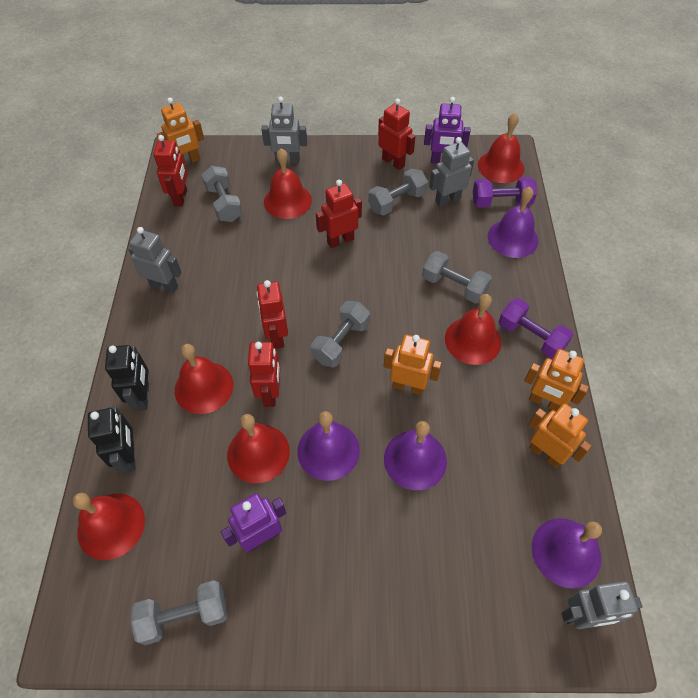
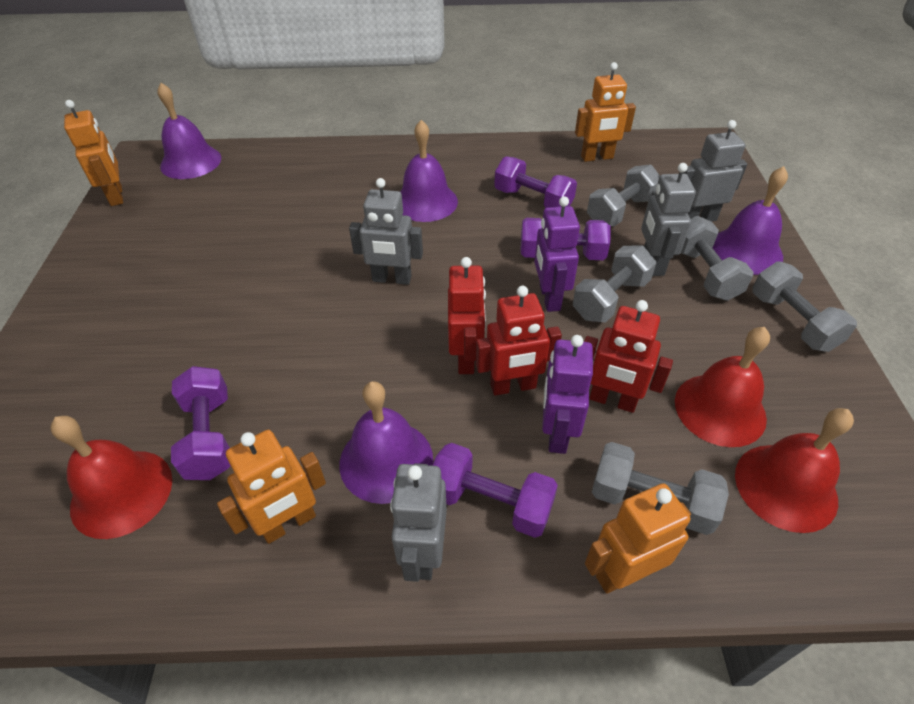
black robot: 2 -> 0
purple dumbbell: 2 -> 4
red bell: 6 -> 3
red robot: 5 -> 3

